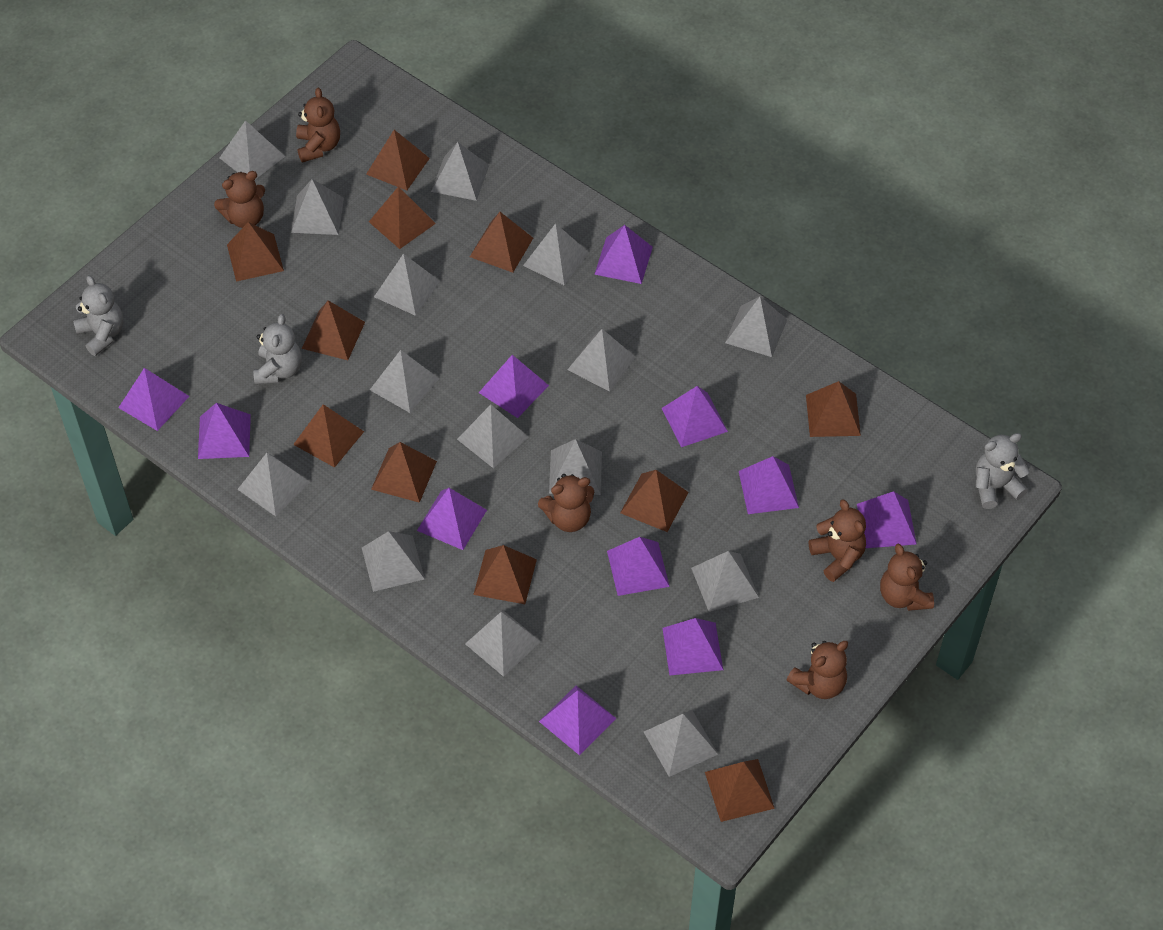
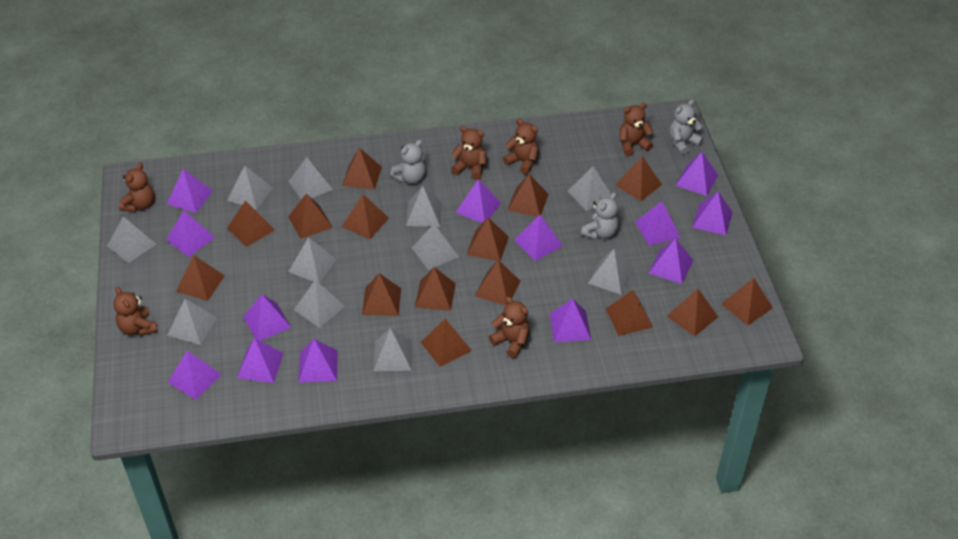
brown pyramid: 11 -> 15
grey pyramid: 15 -> 11
purple pyramid: 11 -> 13

